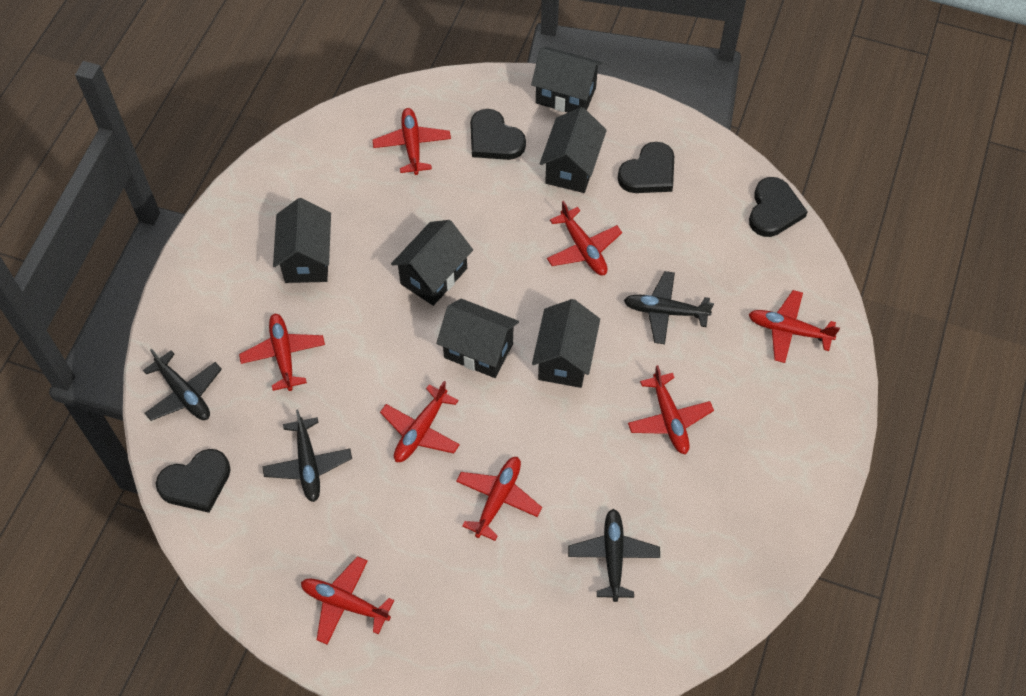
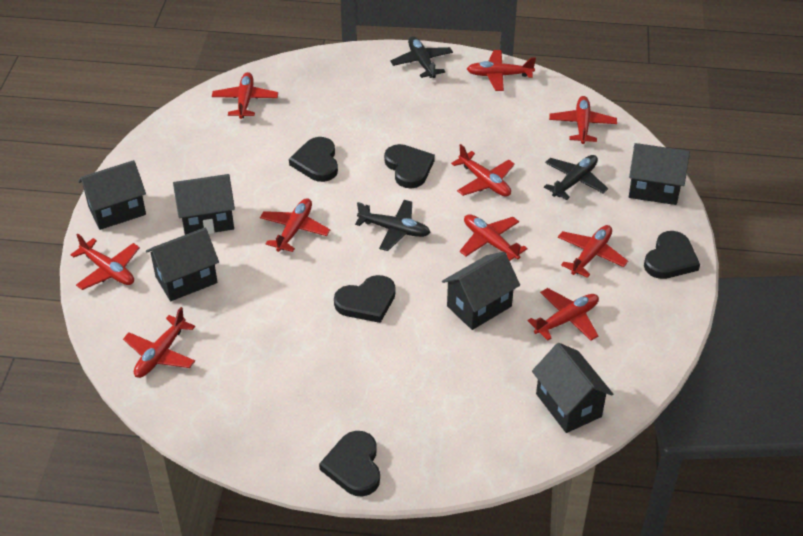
black heart: 4 -> 5
black plane: 4 -> 3
red plane: 8 -> 10

